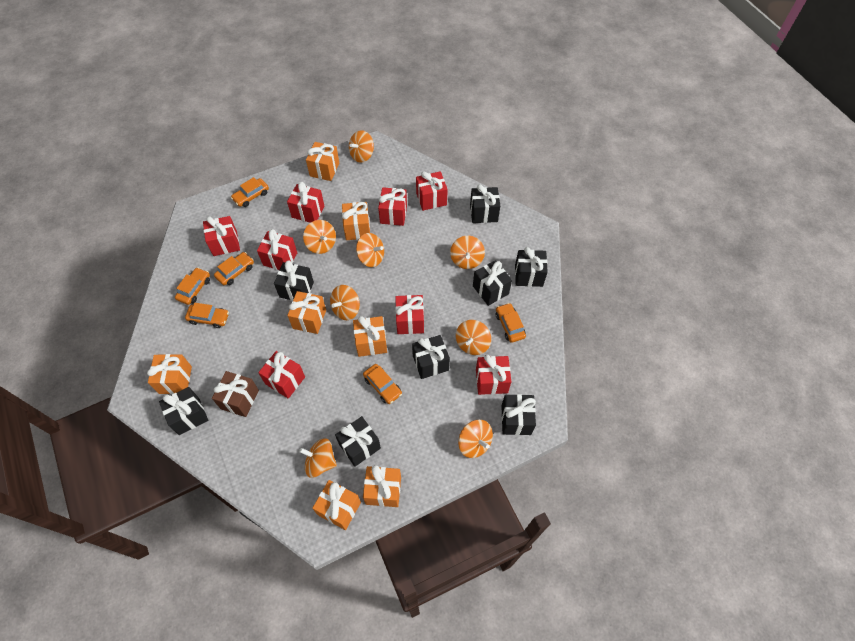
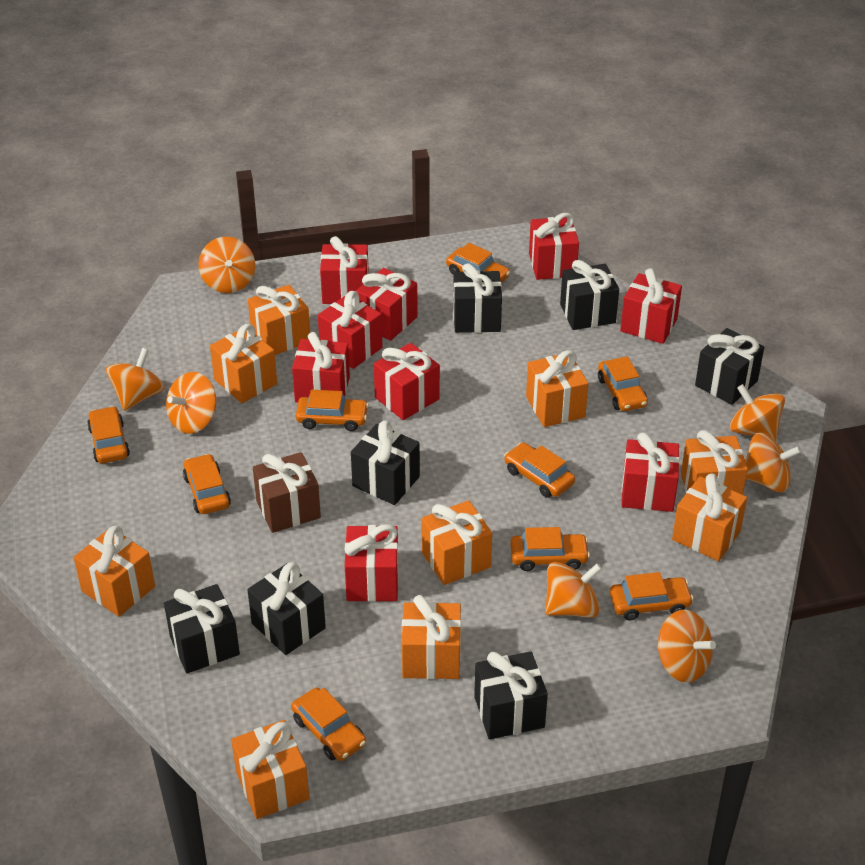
black gift: 8 -> 7
orange car: 6 -> 9
orange gift: 7 -> 9
orange spinning top: 8 -> 7
red gift: 8 -> 9

